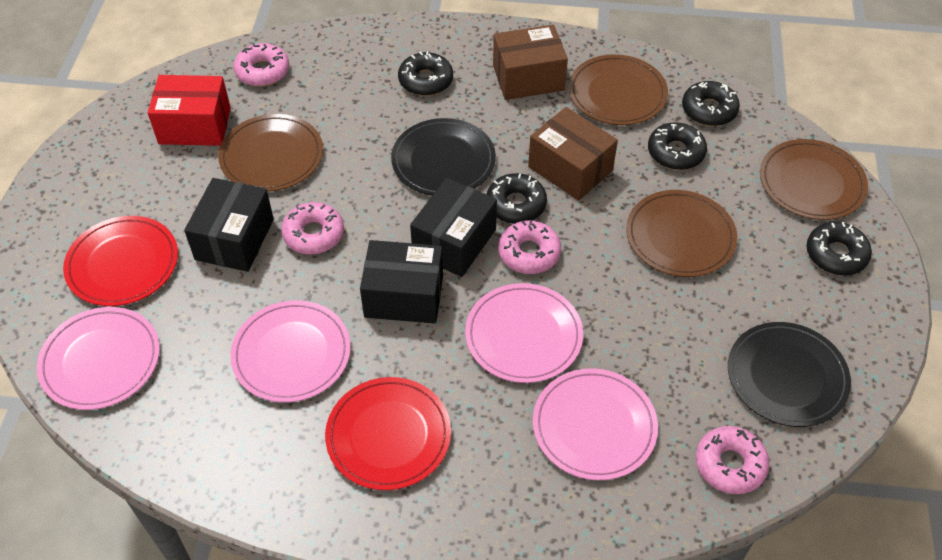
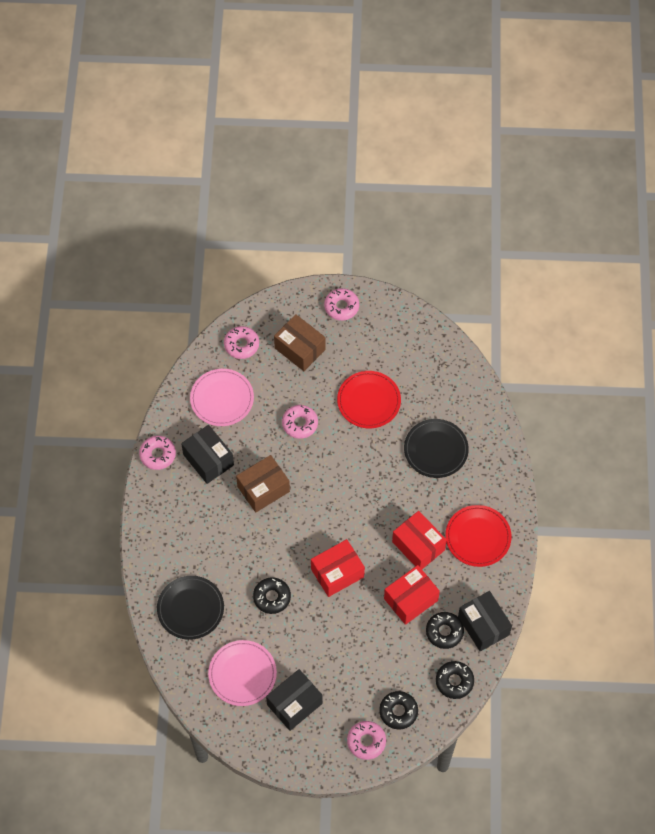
black donut: 5 -> 4
brown plate: 4 -> 0
pink donut: 4 -> 5
pink plate: 4 -> 2
red box: 1 -> 3

